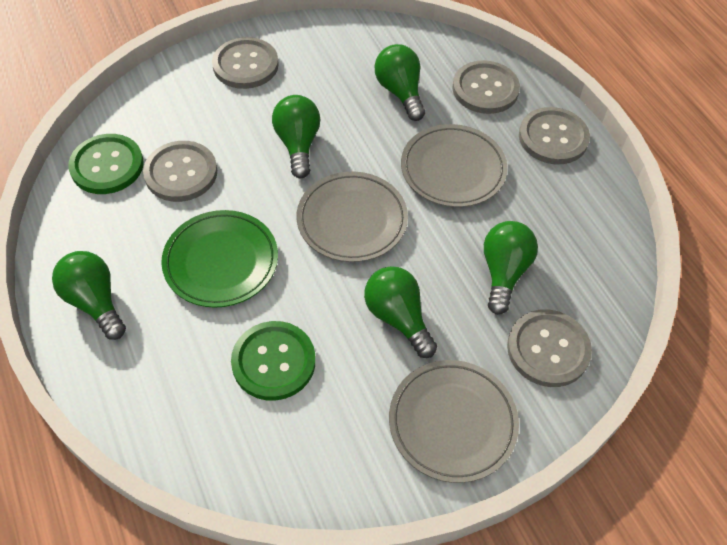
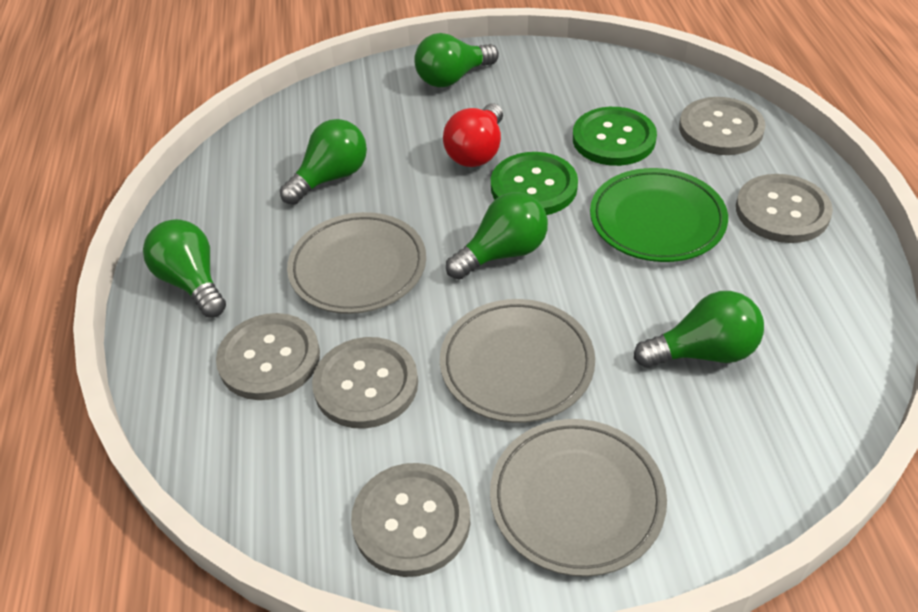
red light bulb: 0 -> 1

